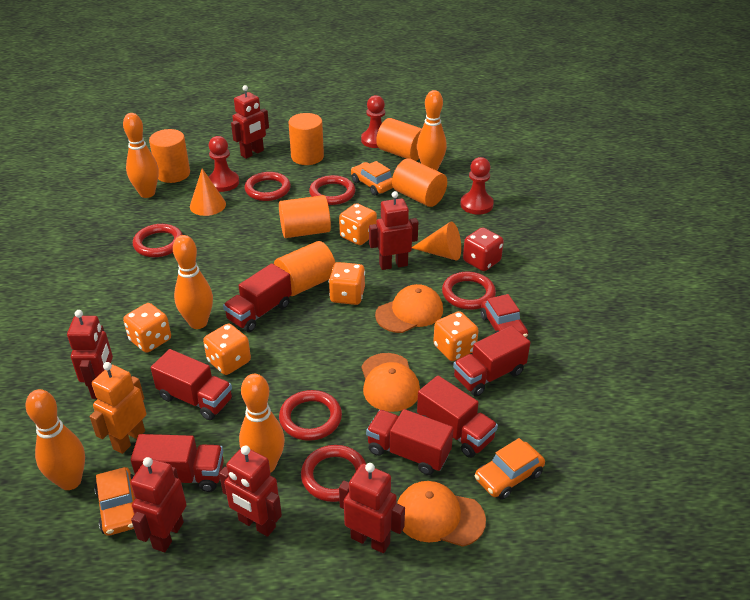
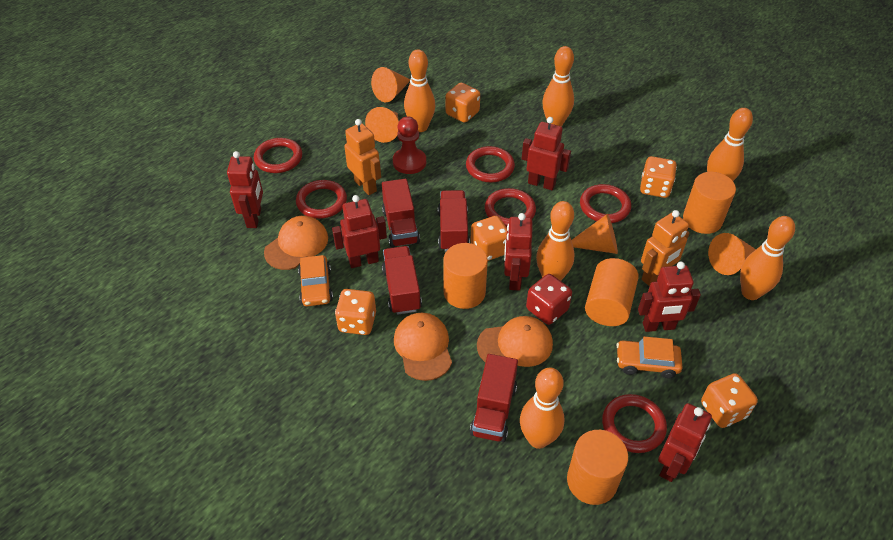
orange bowling pin: 5 -> 6
orange car: 3 -> 2
orange cone: 2 -> 4
orange cylinder: 6 -> 4
orange robot: 1 -> 2
red car: 1 -> 0
red pawn: 3 -> 1
red truck: 6 -> 4

